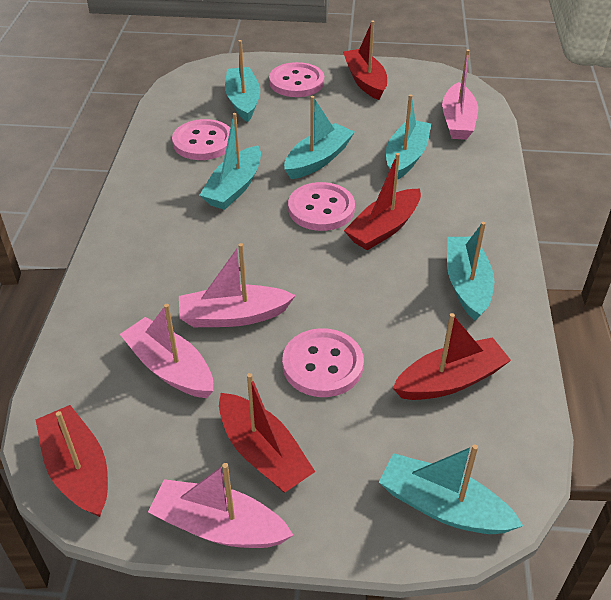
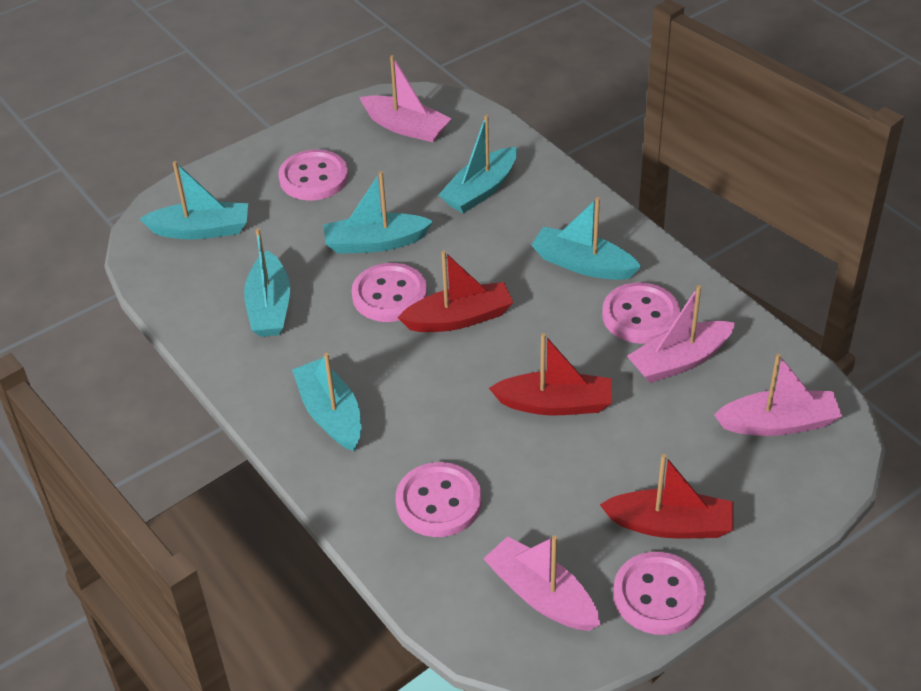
pink button: 4 -> 5
red boat: 5 -> 3

